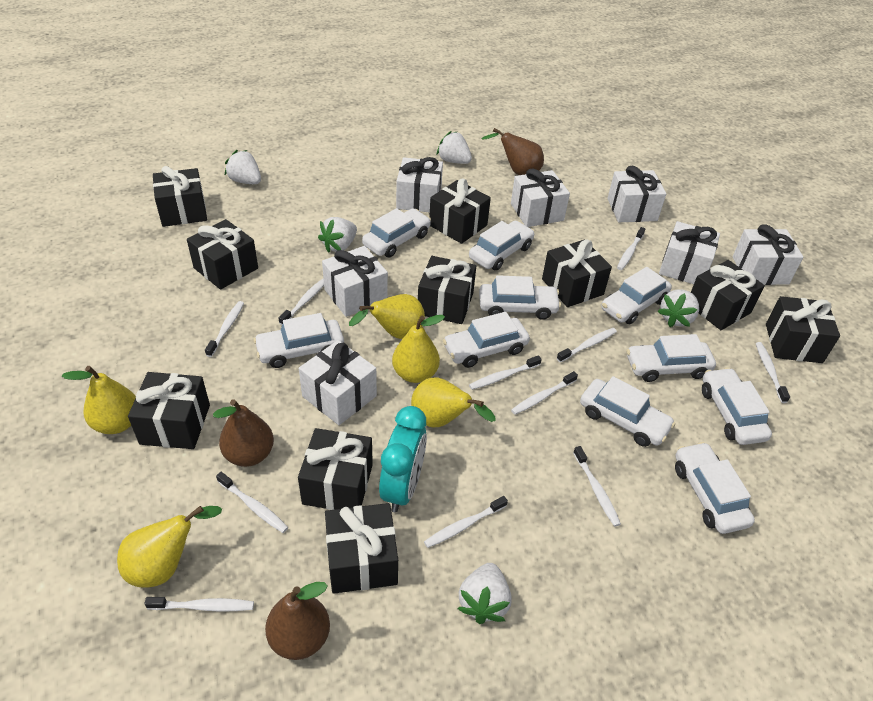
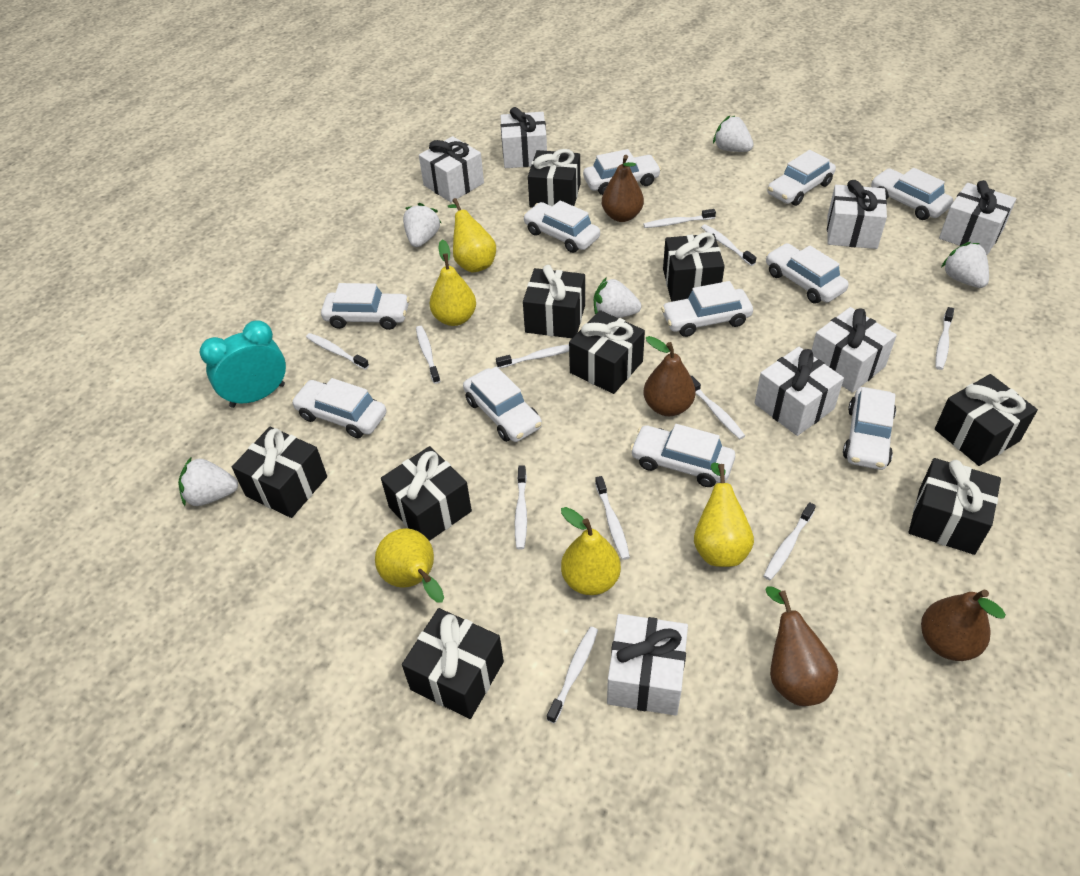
black gift: 10 -> 9
brown pear: 3 -> 4
white car: 10 -> 11

